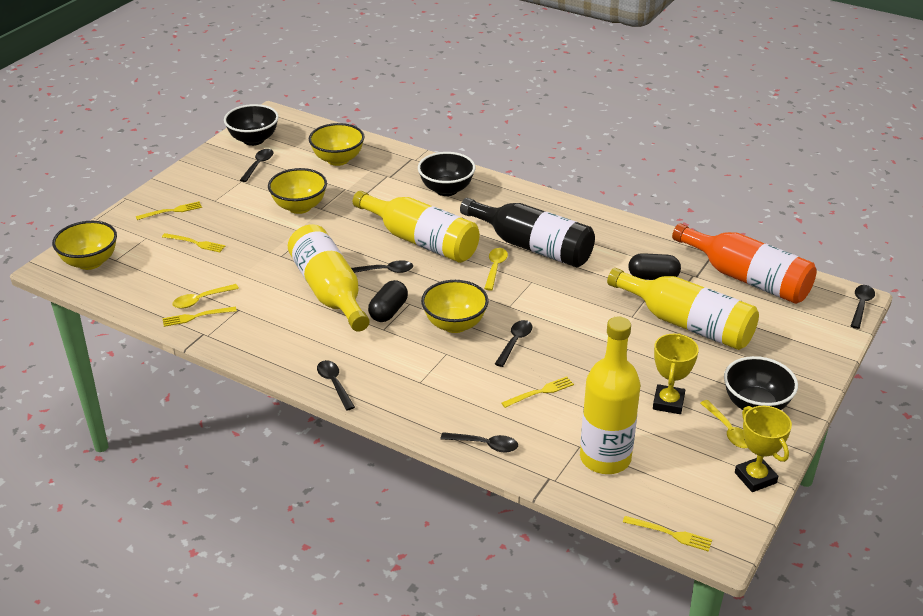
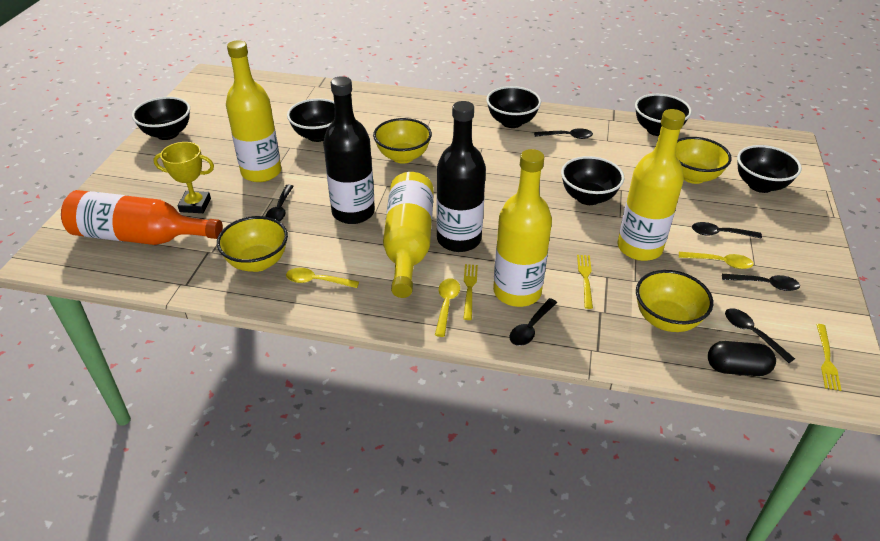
black bottle: 1 -> 2
black bowl: 3 -> 6
black capsule: 2 -> 1
yellow fork: 5 -> 3
yellow trophy: 2 -> 1

